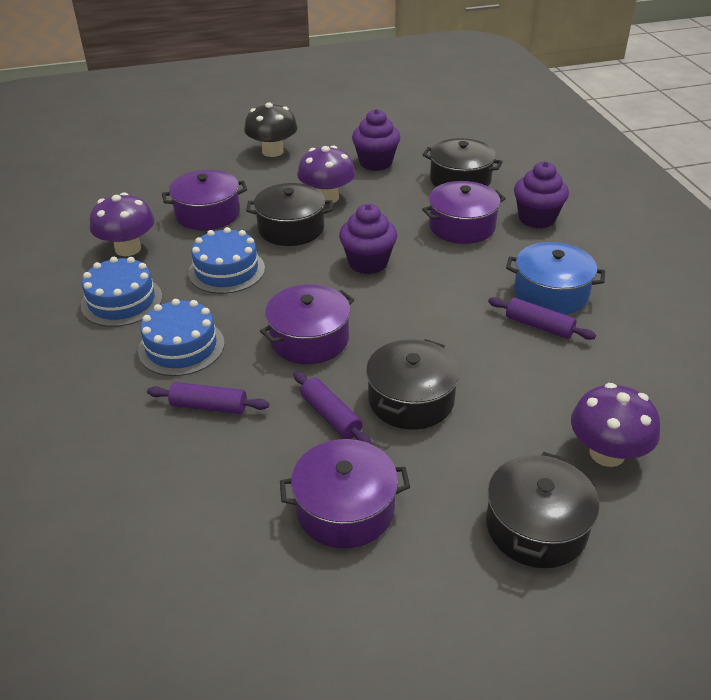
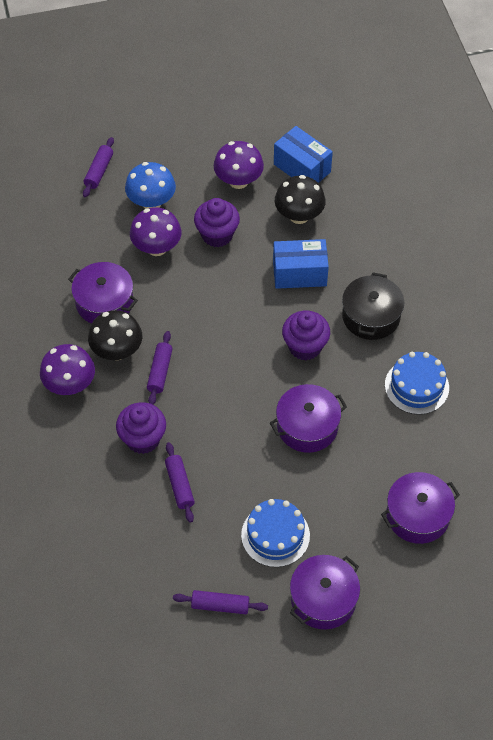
black mushroom: 1 -> 2
black pot: 4 -> 1
blue box: 0 -> 2
blue cake: 3 -> 2
blue mushroom: 0 -> 1
blue pot: 1 -> 0
purple rolling pin: 3 -> 4

